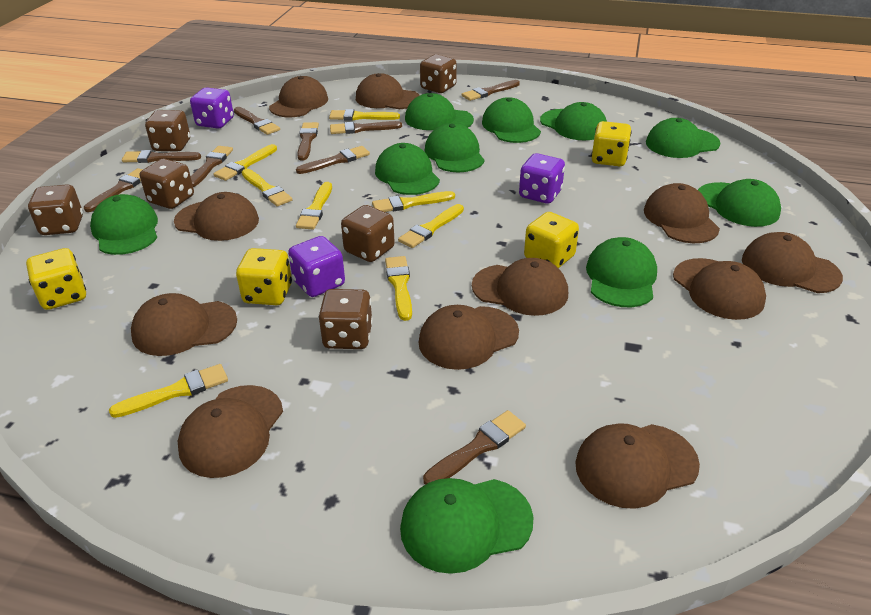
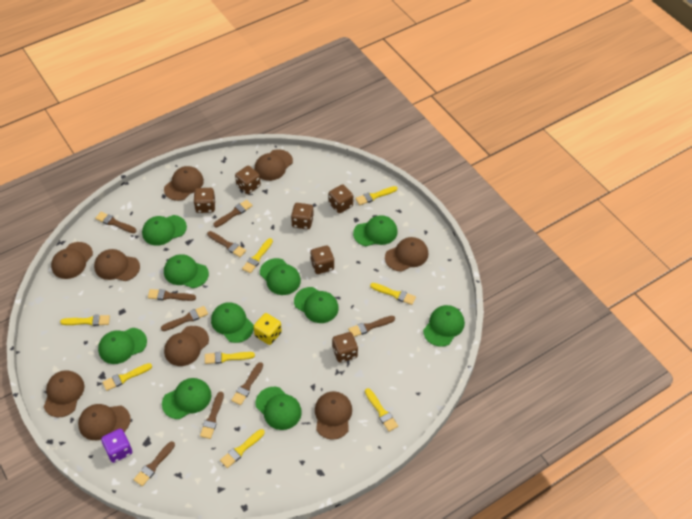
brown cap: 11 -> 9
purple dice: 3 -> 1
yellow dice: 4 -> 1

